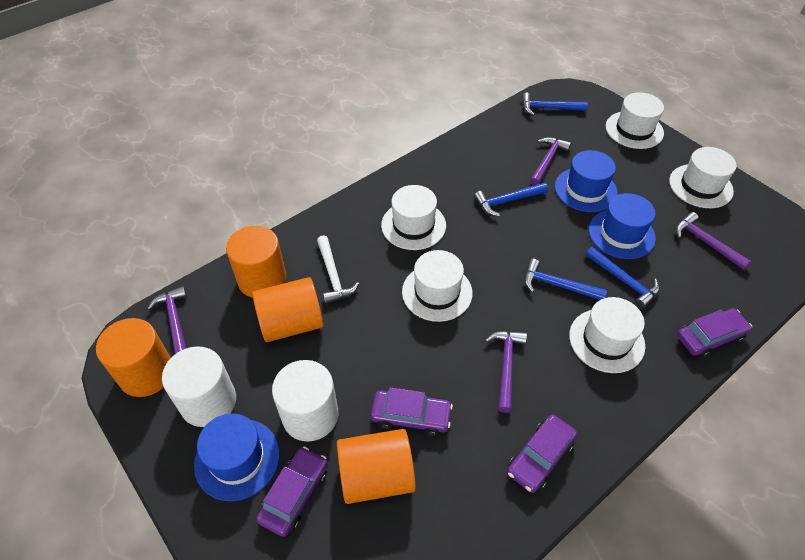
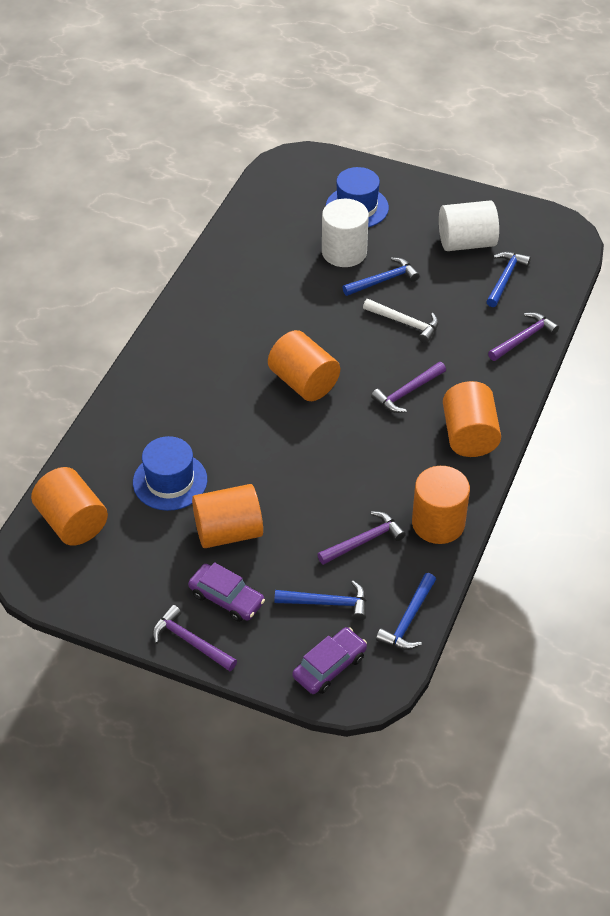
blue hat: 3 -> 2
orange cylinder: 4 -> 5
purple car: 4 -> 2
white hat: 5 -> 0

